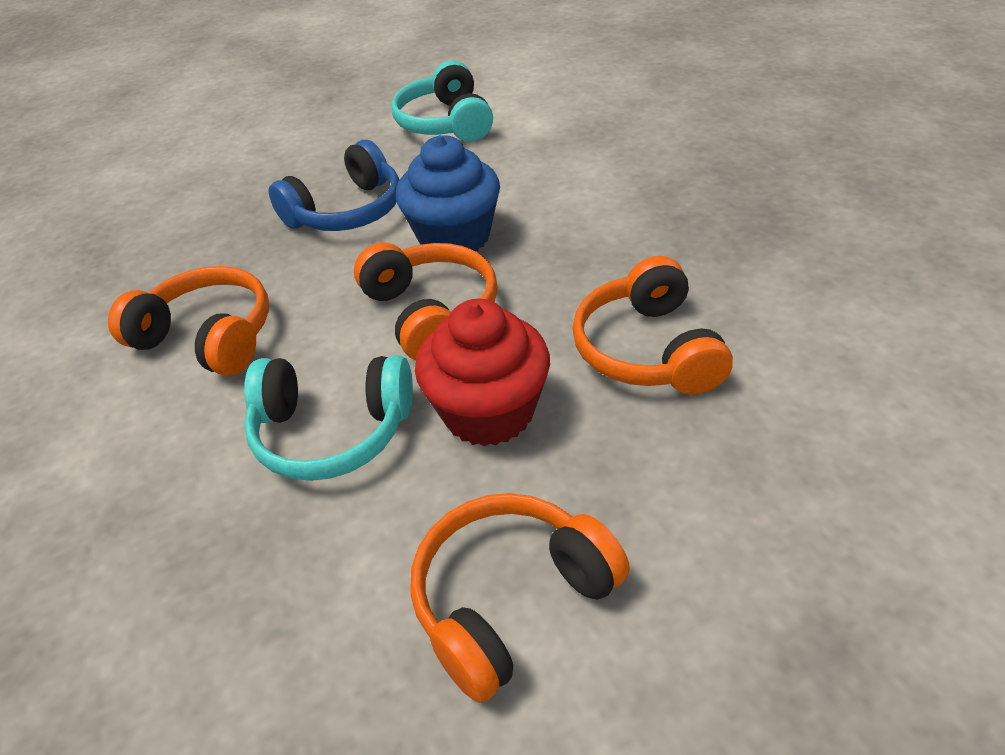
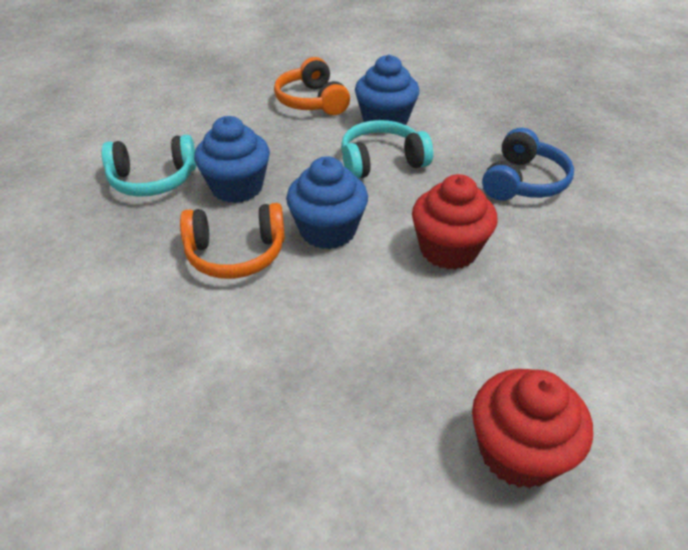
blue cupcake: 1 -> 3
orange headphones: 4 -> 2
red cupcake: 1 -> 2

